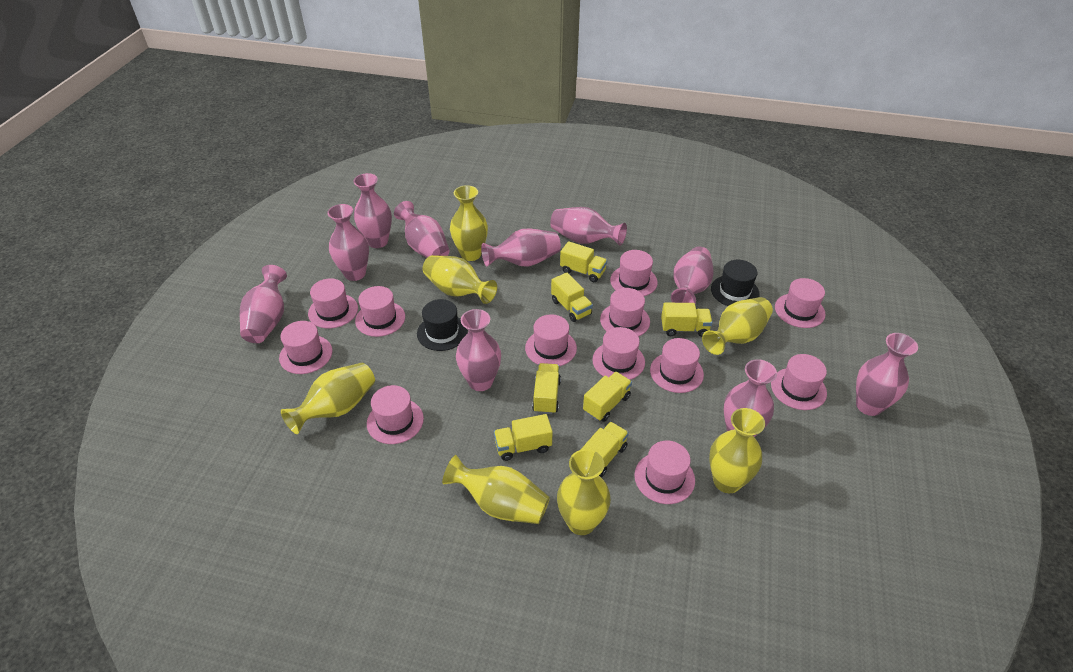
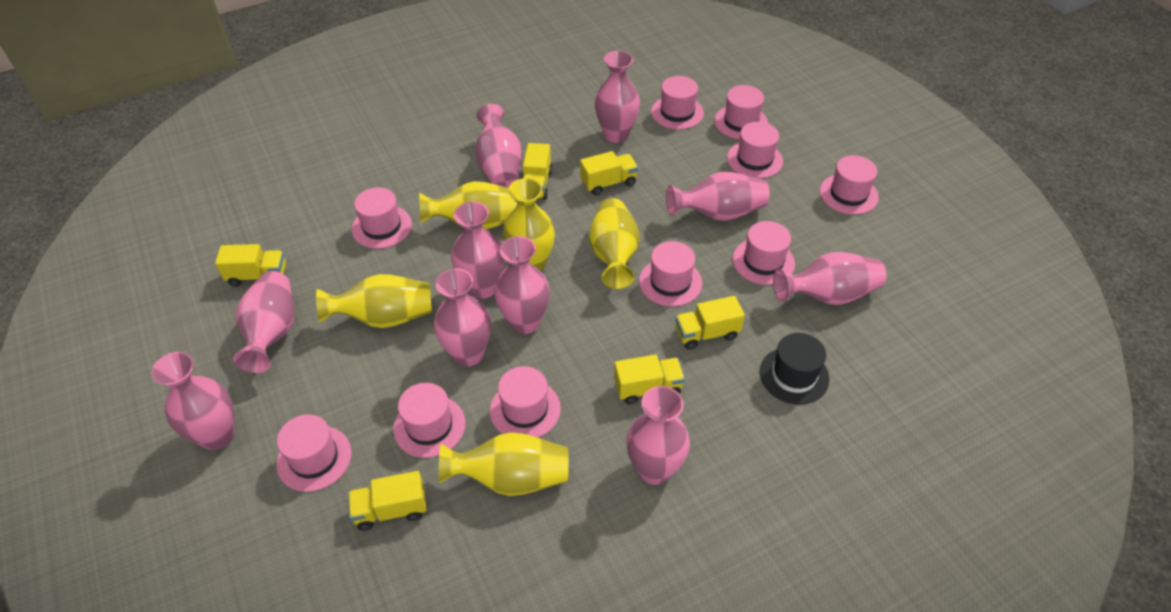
black hat: 2 -> 1
pink hat: 12 -> 10
yellow truck: 7 -> 6
yellow vase: 7 -> 5

